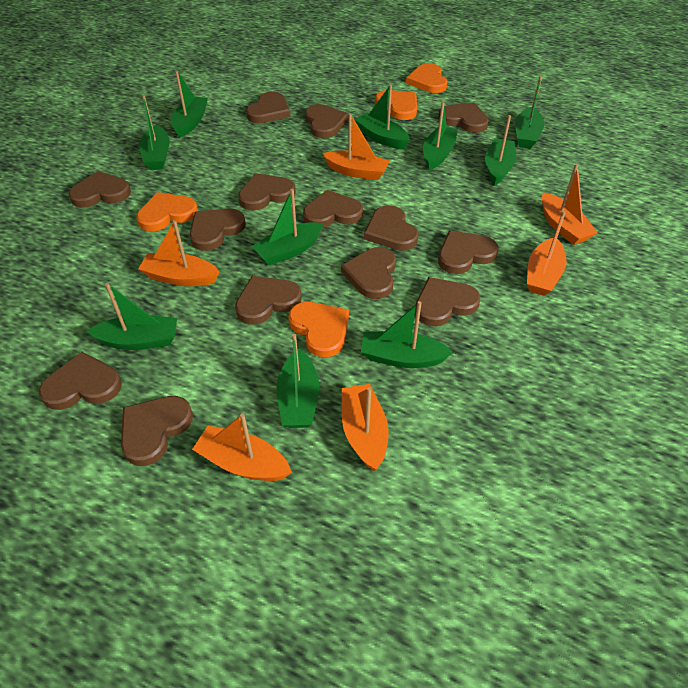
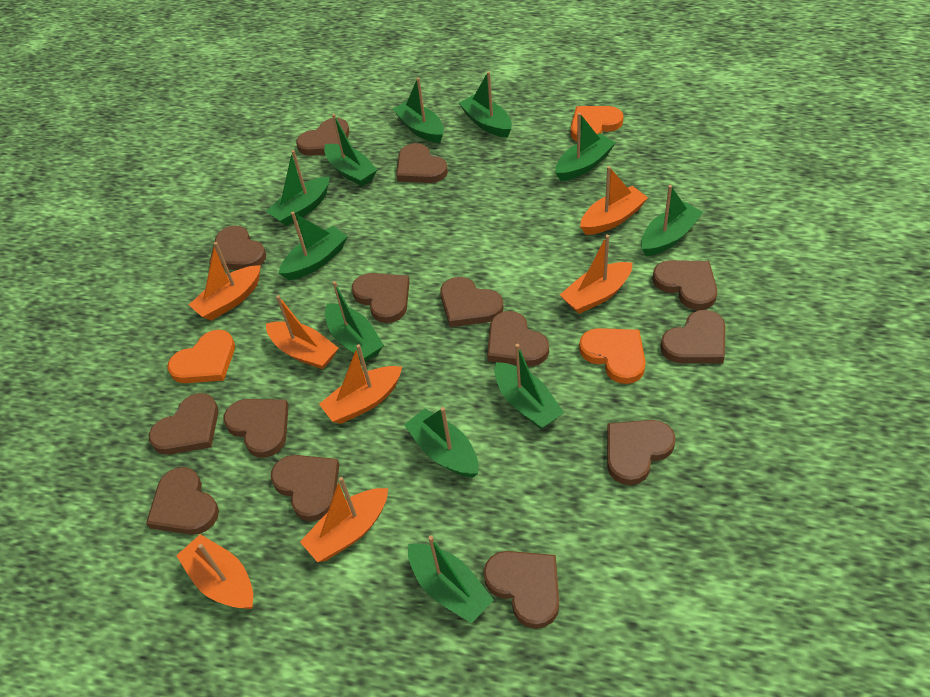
green boat: 10 -> 11
orange boat: 6 -> 7
orange heart: 4 -> 3

